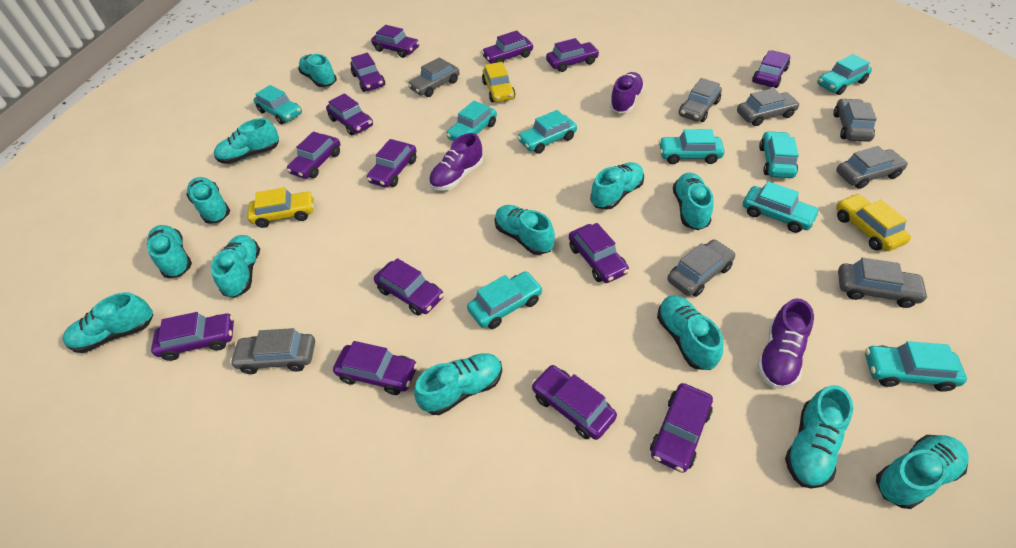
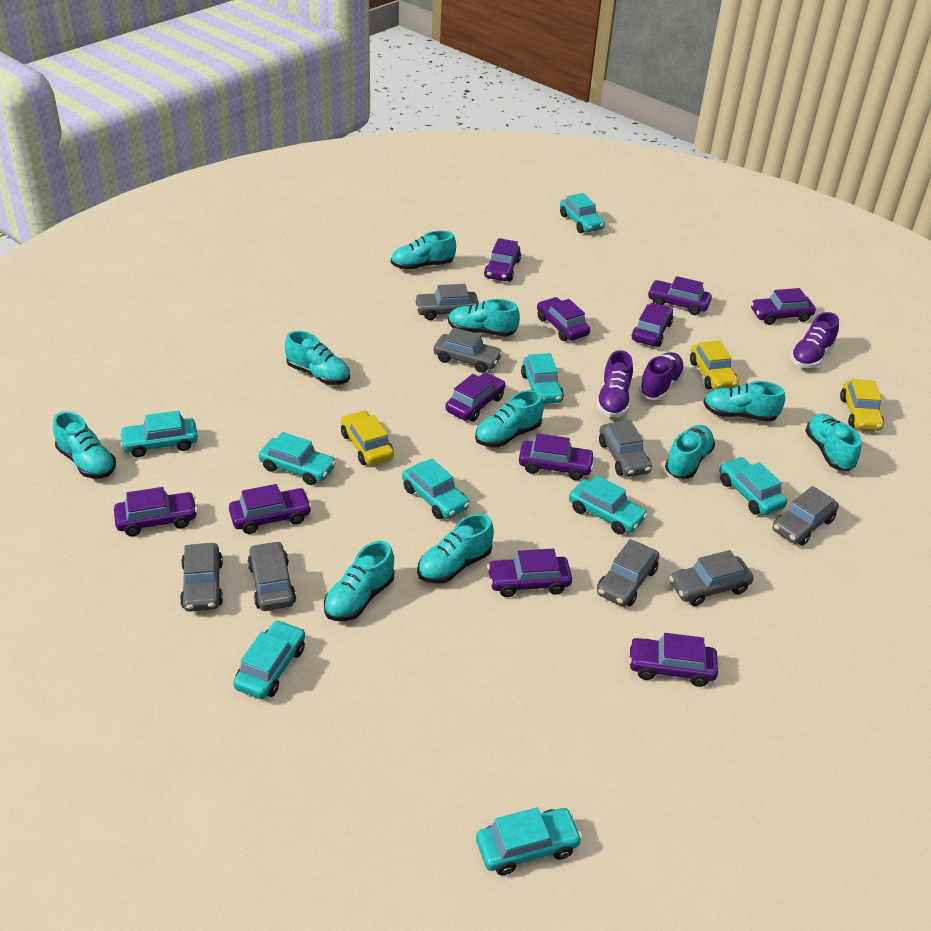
purple car: 14 -> 11
turquoise shoe: 13 -> 10

